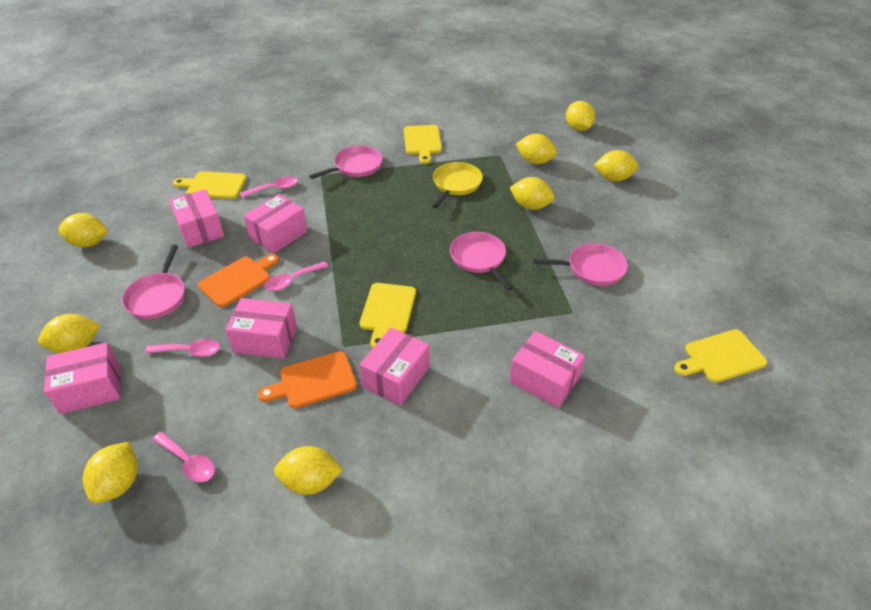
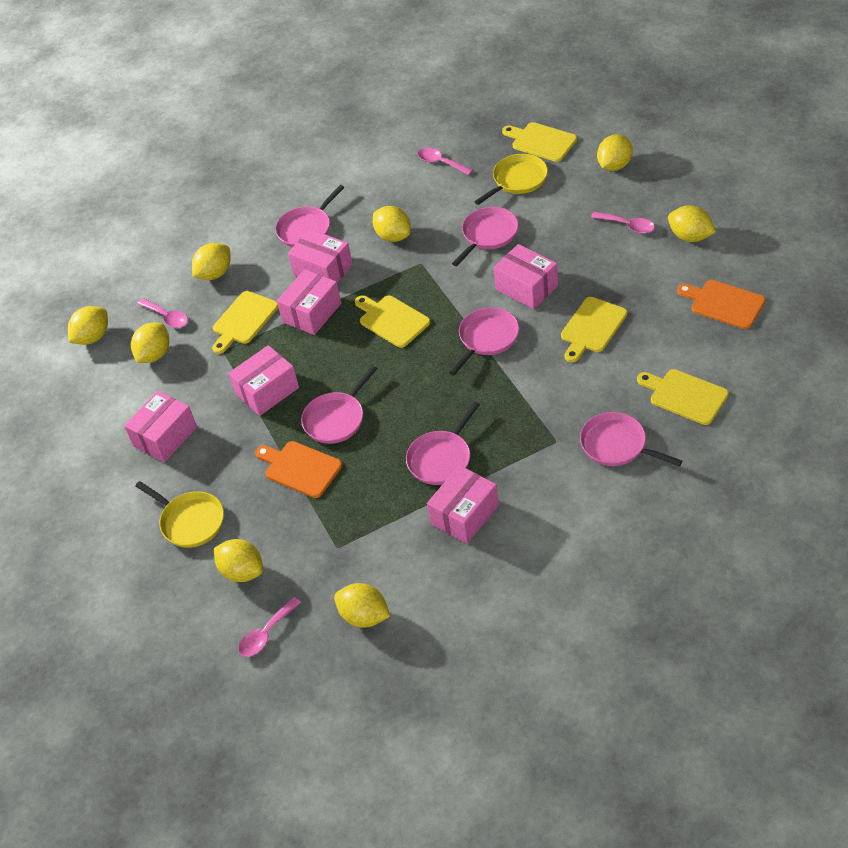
pink pan: 4 -> 6
yellow cutting board: 4 -> 5
yellow pan: 1 -> 2

